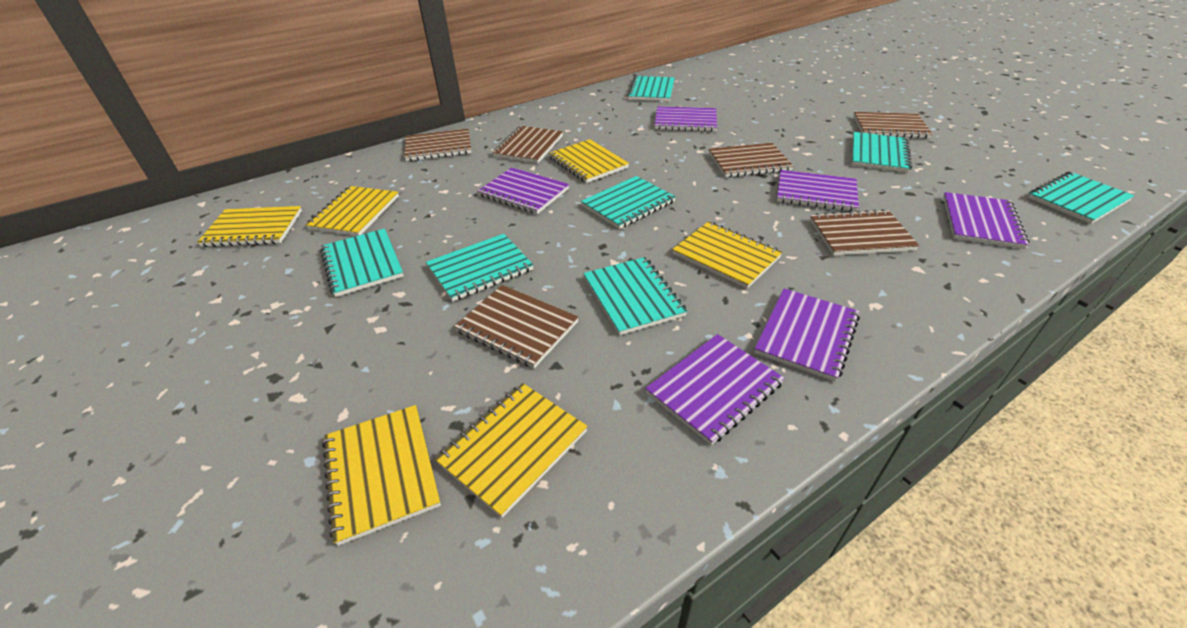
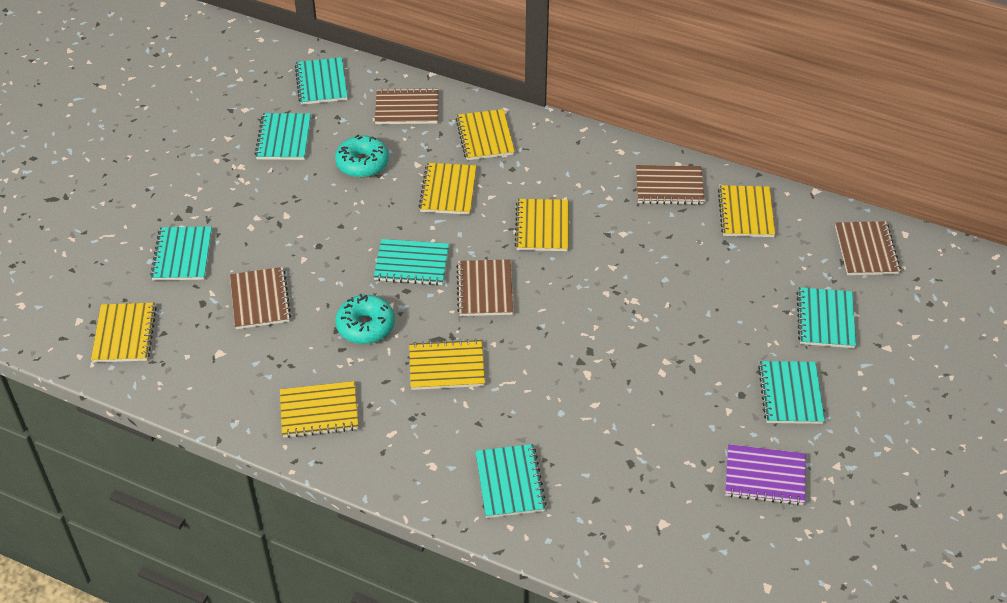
brown notebook: 6 -> 5
purple notebook: 6 -> 1
turquoise donut: 0 -> 2
yellow notebook: 6 -> 7

